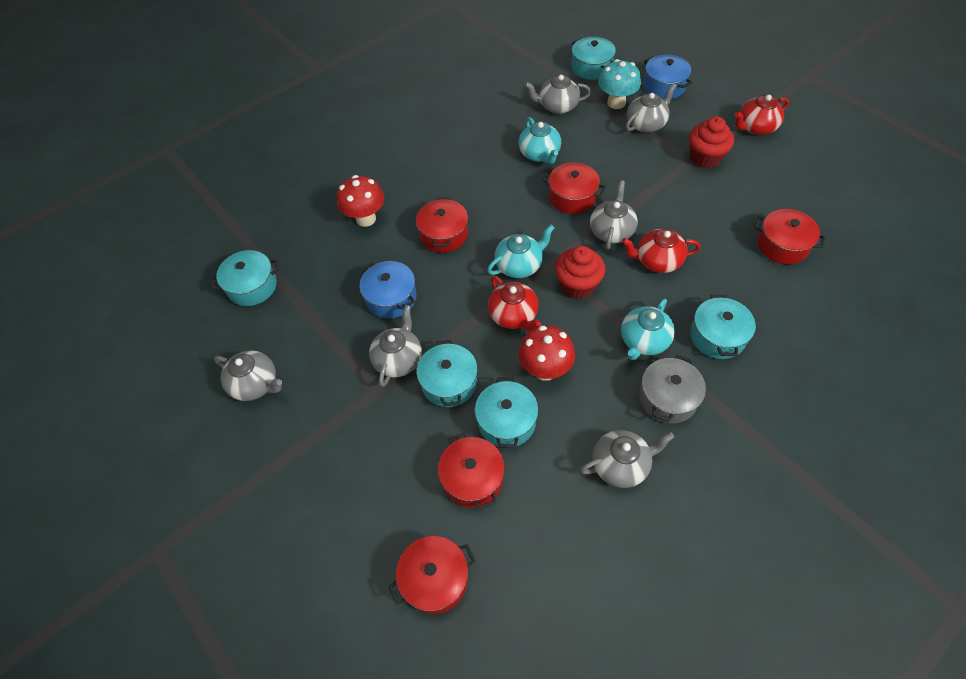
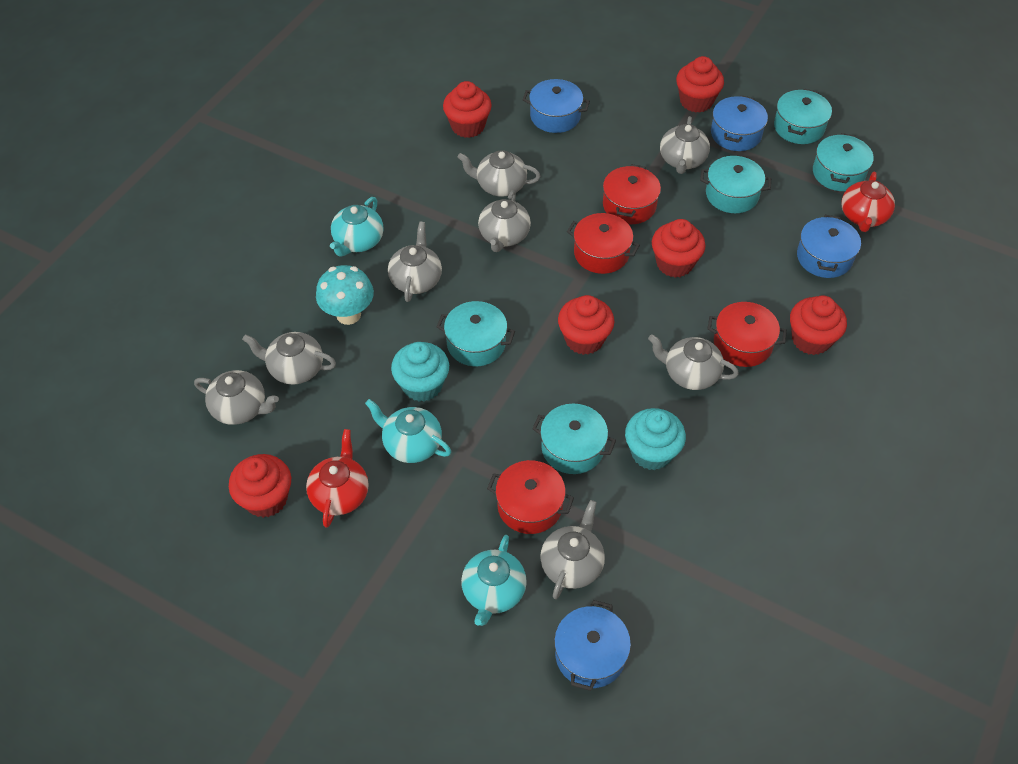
blue pot: 2 -> 4
grey pot: 1 -> 0
grey teapot: 6 -> 8
red cupcake: 2 -> 6
red mushroom: 2 -> 0
red pot: 5 -> 4
red teapot: 3 -> 2
turquoise cupcake: 0 -> 2

